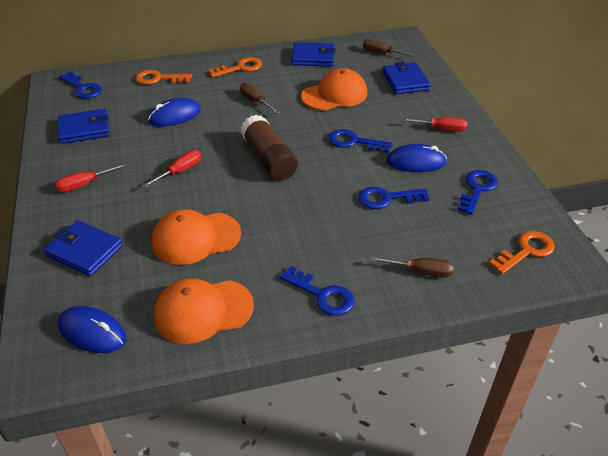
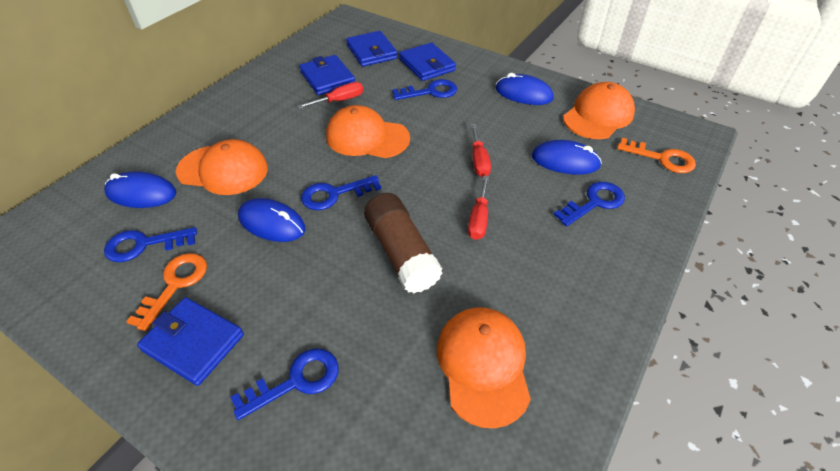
blue mouse: 3 -> 4
brown screwdriver: 3 -> 0
orange cap: 3 -> 4
orange key: 3 -> 2

